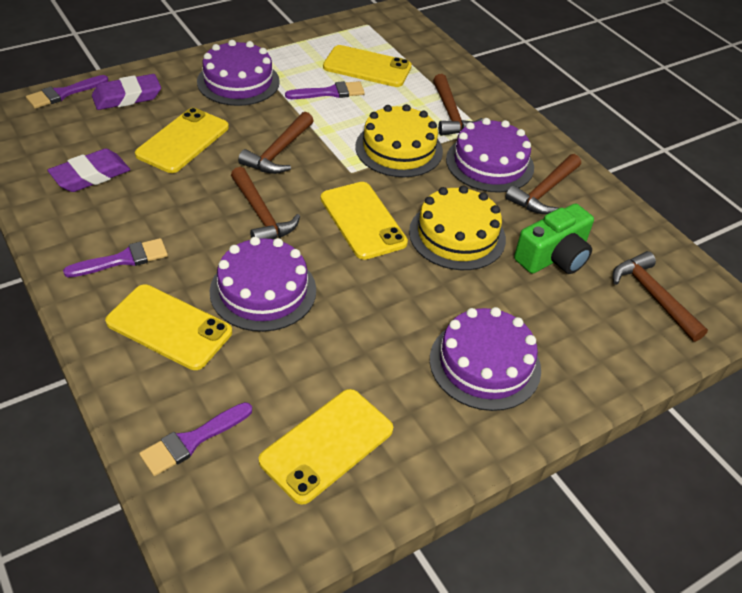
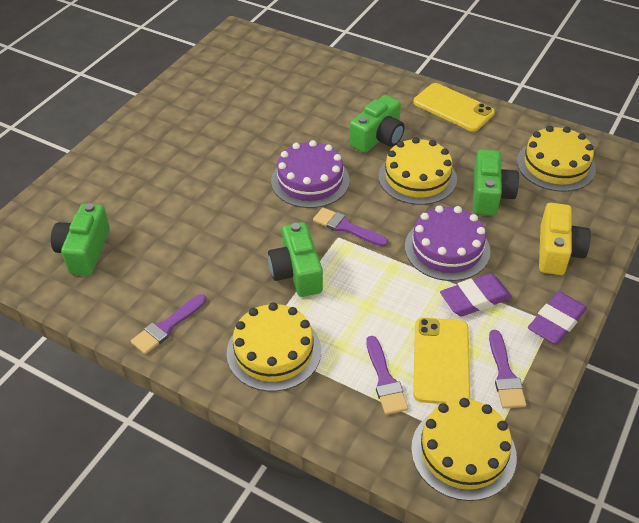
brown hammer: 5 -> 0
green camera: 1 -> 4
purple cake: 4 -> 2
yellow cake: 2 -> 4
yellow camera: 0 -> 1
yellow phone: 5 -> 2

